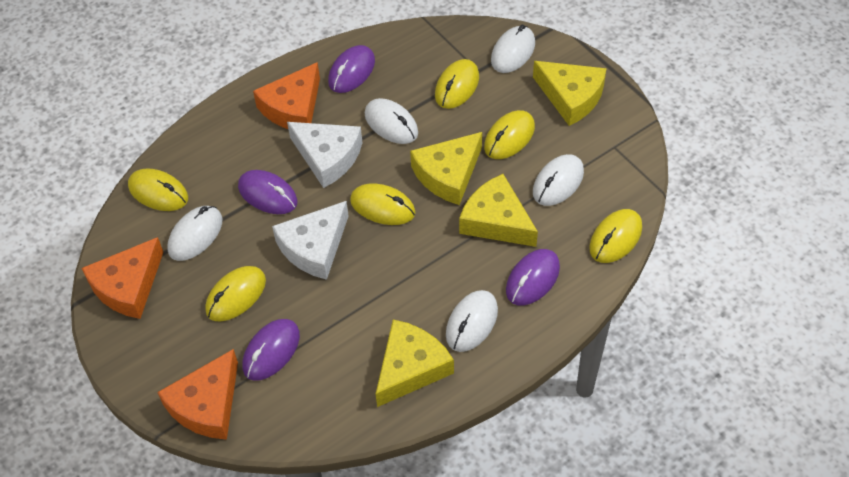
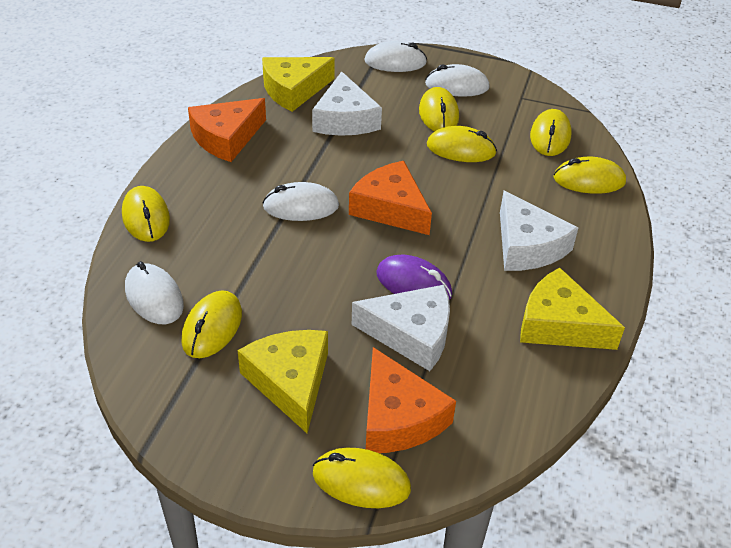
purple mouse: 4 -> 1
white cheese: 2 -> 3
white mouse: 5 -> 4
yellow cheese: 4 -> 3
yellow mouse: 6 -> 7

